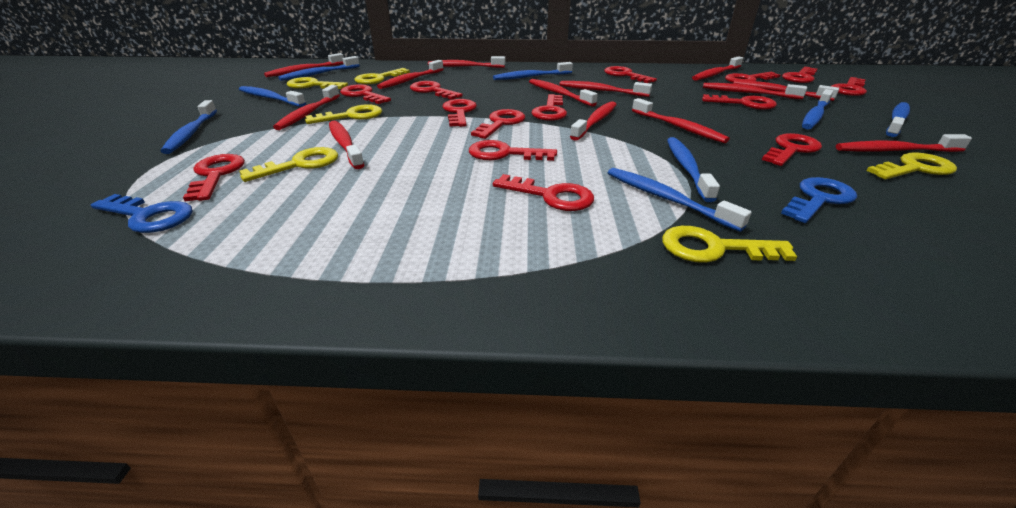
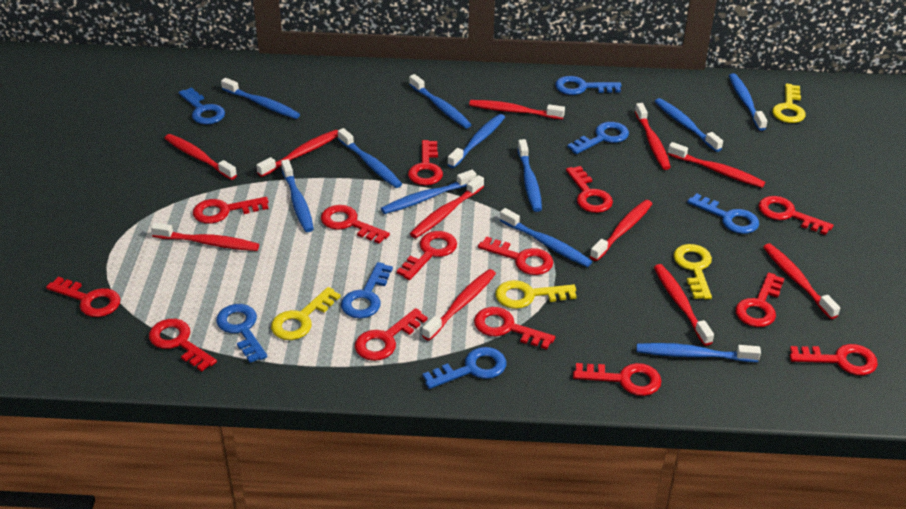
blue key: 2 -> 7
blue toothbrush: 8 -> 11
red toothbrush: 13 -> 11
yellow key: 6 -> 4

